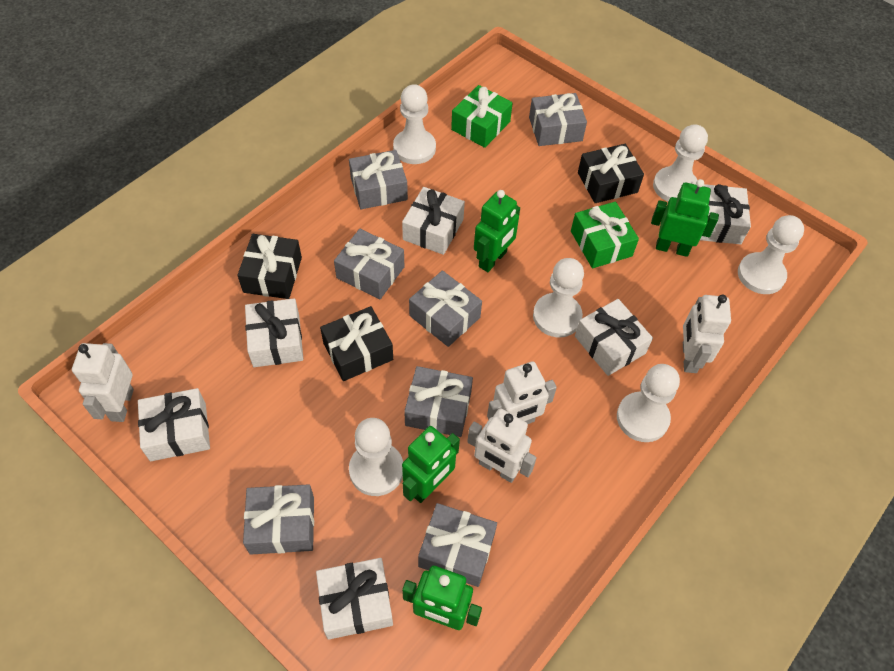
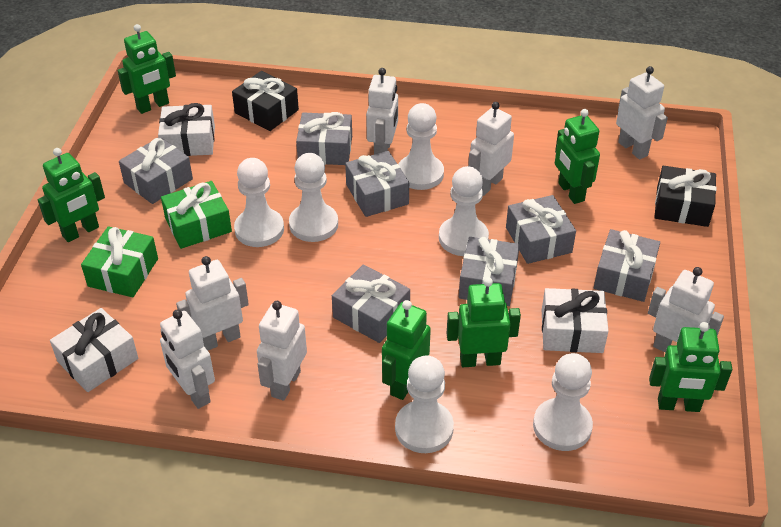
black gift: 3 -> 2
green robot: 4 -> 6
white gift: 6 -> 3
white robot: 4 -> 7

